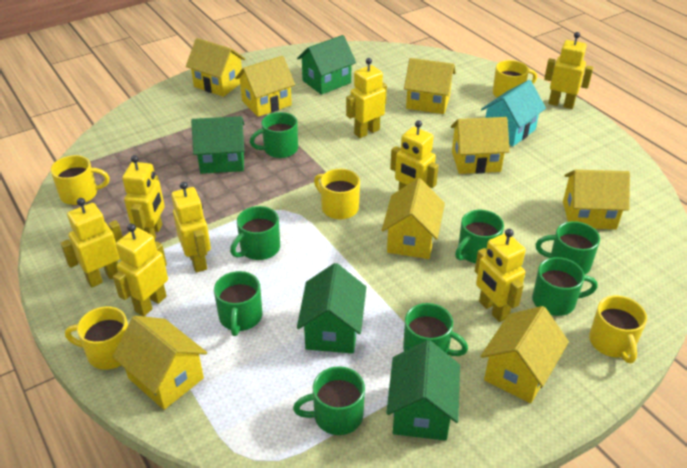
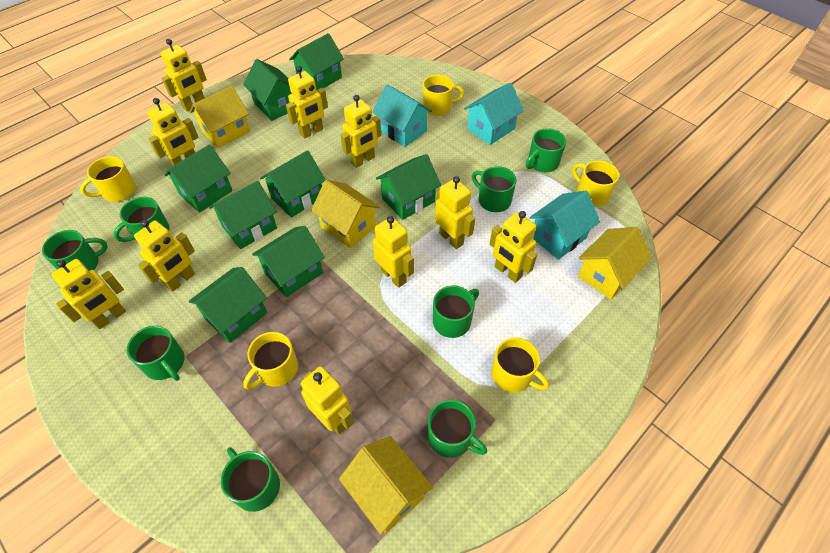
green house: 4 -> 8
turquoise house: 1 -> 3
yellow house: 8 -> 4
yellow robot: 8 -> 10

